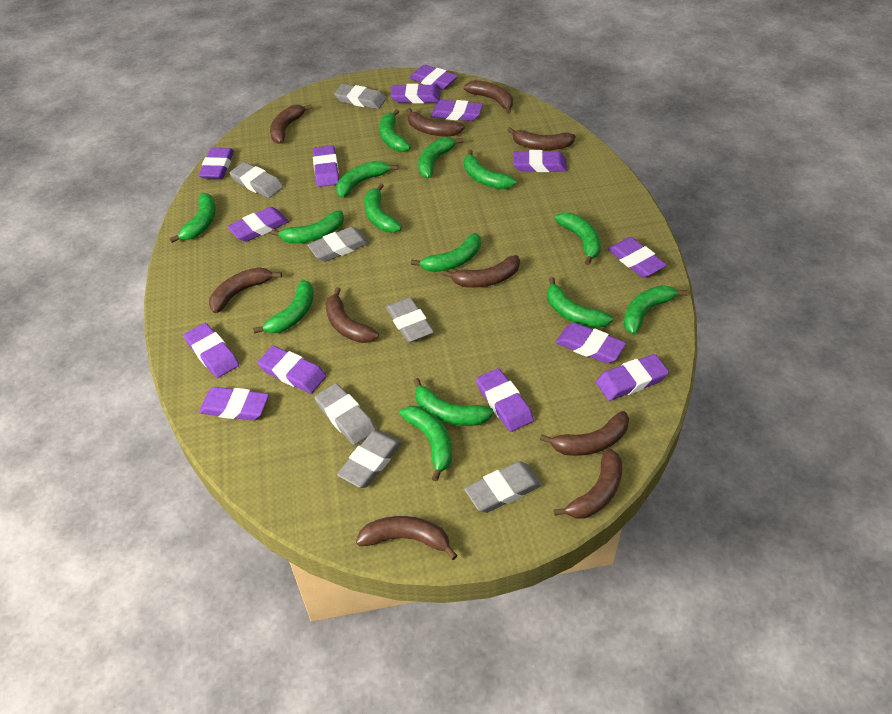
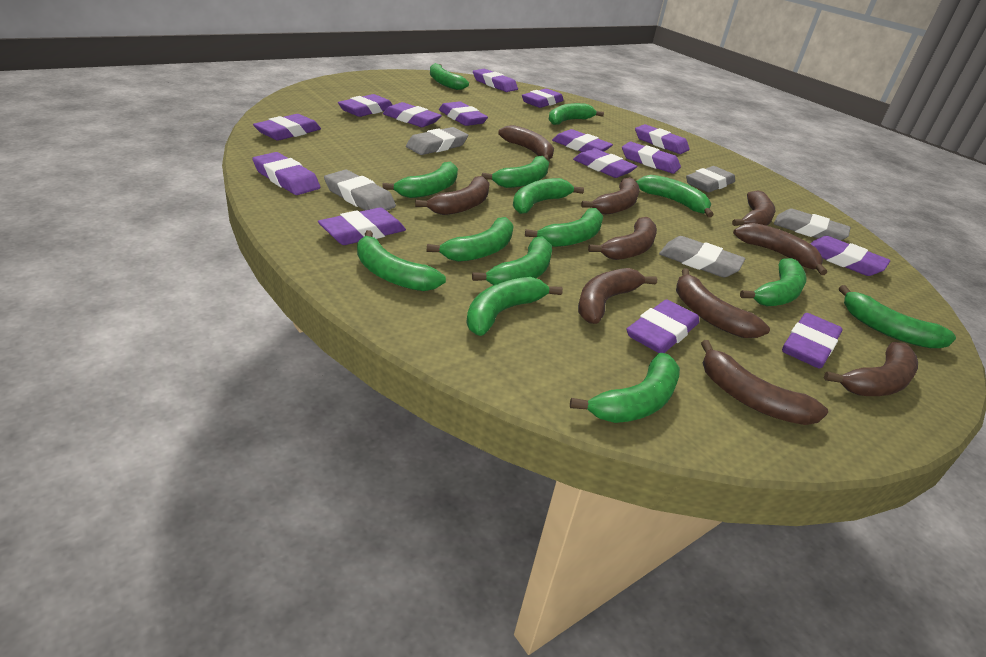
grey eraser: 7 -> 5
purple eraser: 14 -> 15

